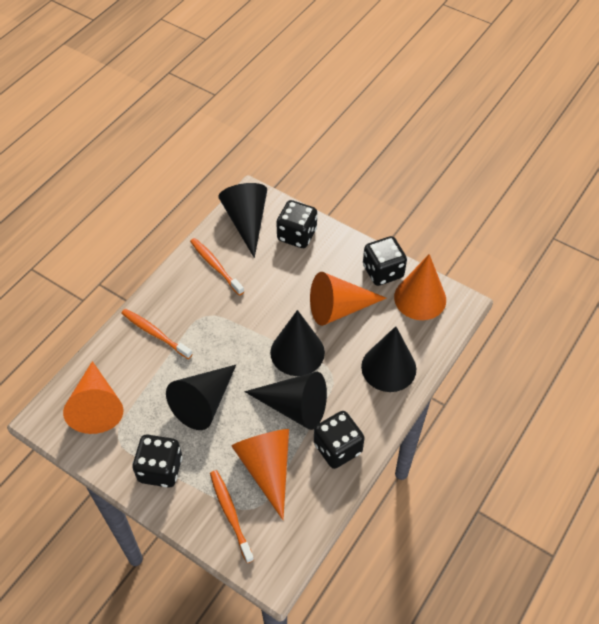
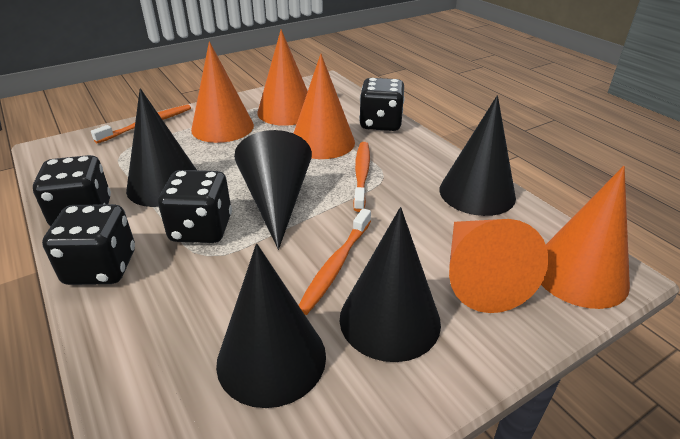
orange cone: 4 -> 5

